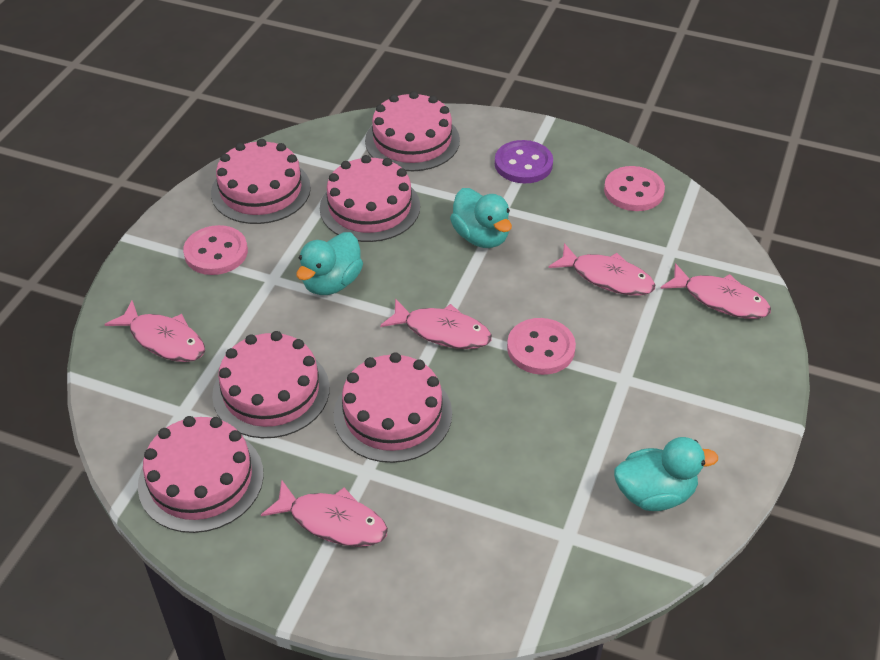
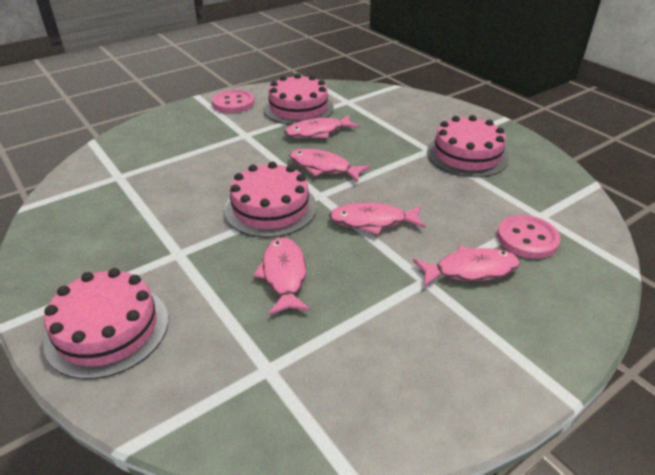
pink button: 3 -> 2
pink cake: 6 -> 4
purple button: 1 -> 0
turquoise duck: 3 -> 0

